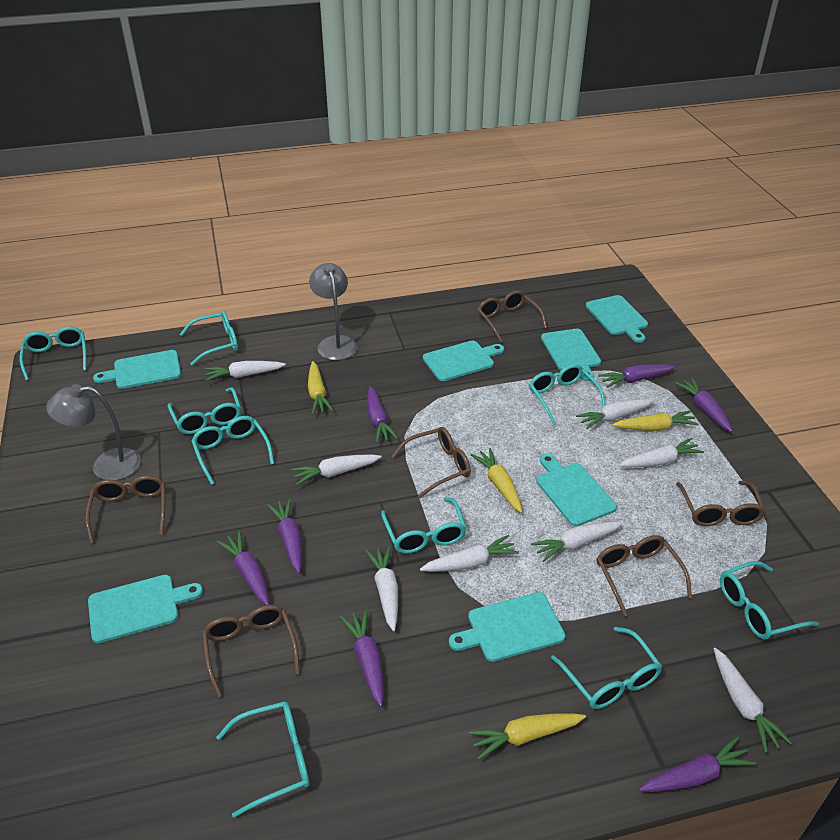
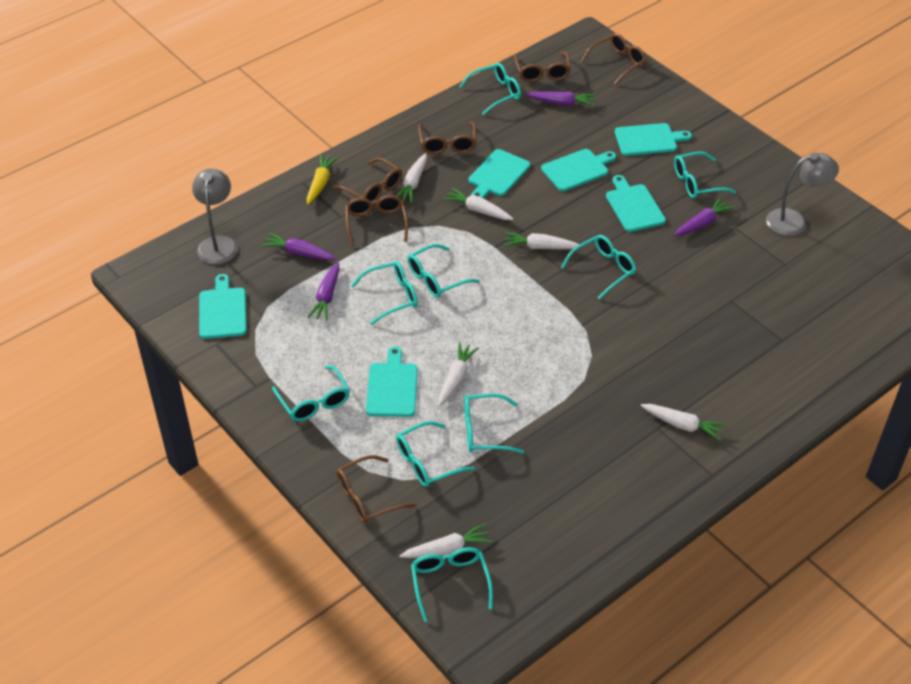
purple carrot: 7 -> 4
turquoise cutting board: 7 -> 6
white carrot: 8 -> 6
yellow carrot: 4 -> 1

